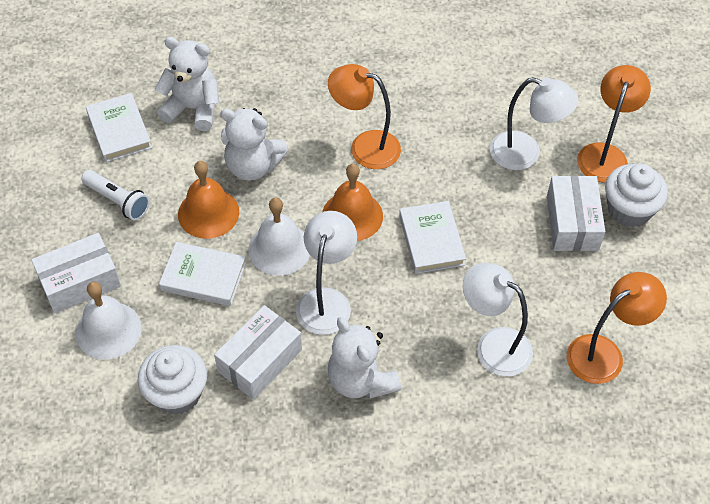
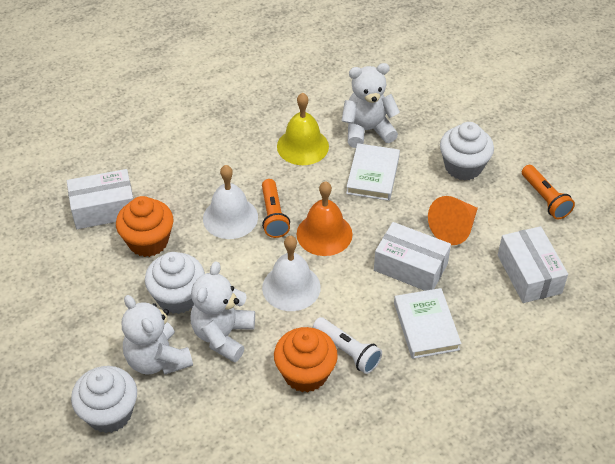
orange bell: 2 -> 1
orange cone: 0 -> 1
orange cupcake: 0 -> 2
orange flashlight: 0 -> 2
orange lamp: 3 -> 0
white book: 3 -> 2
white cupcake: 2 -> 3
white lamp: 3 -> 0
yellow bell: 0 -> 1

